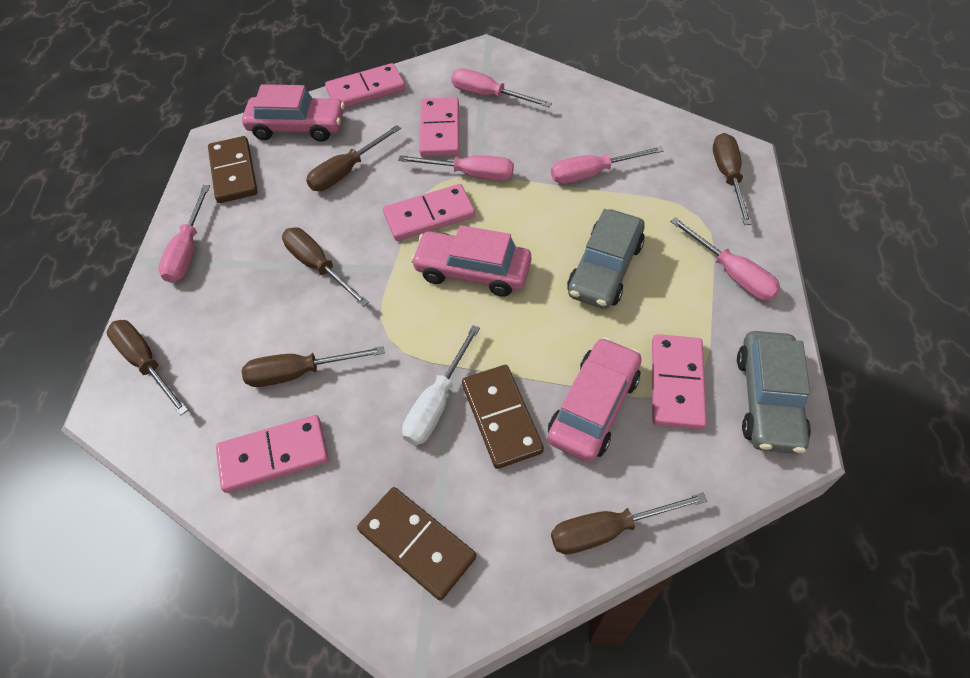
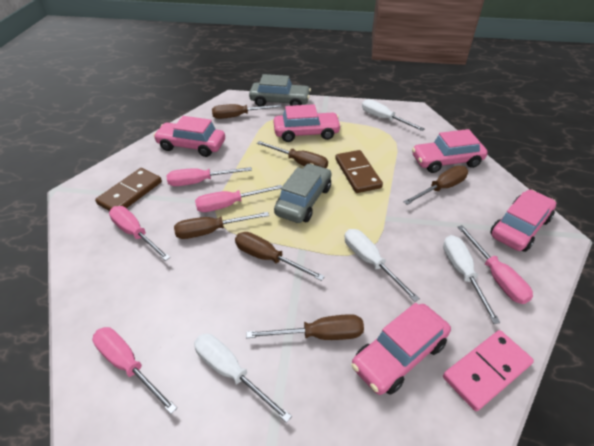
brown domino: 3 -> 2
pink car: 3 -> 5
pink domino: 5 -> 1
white screwdriver: 1 -> 4

